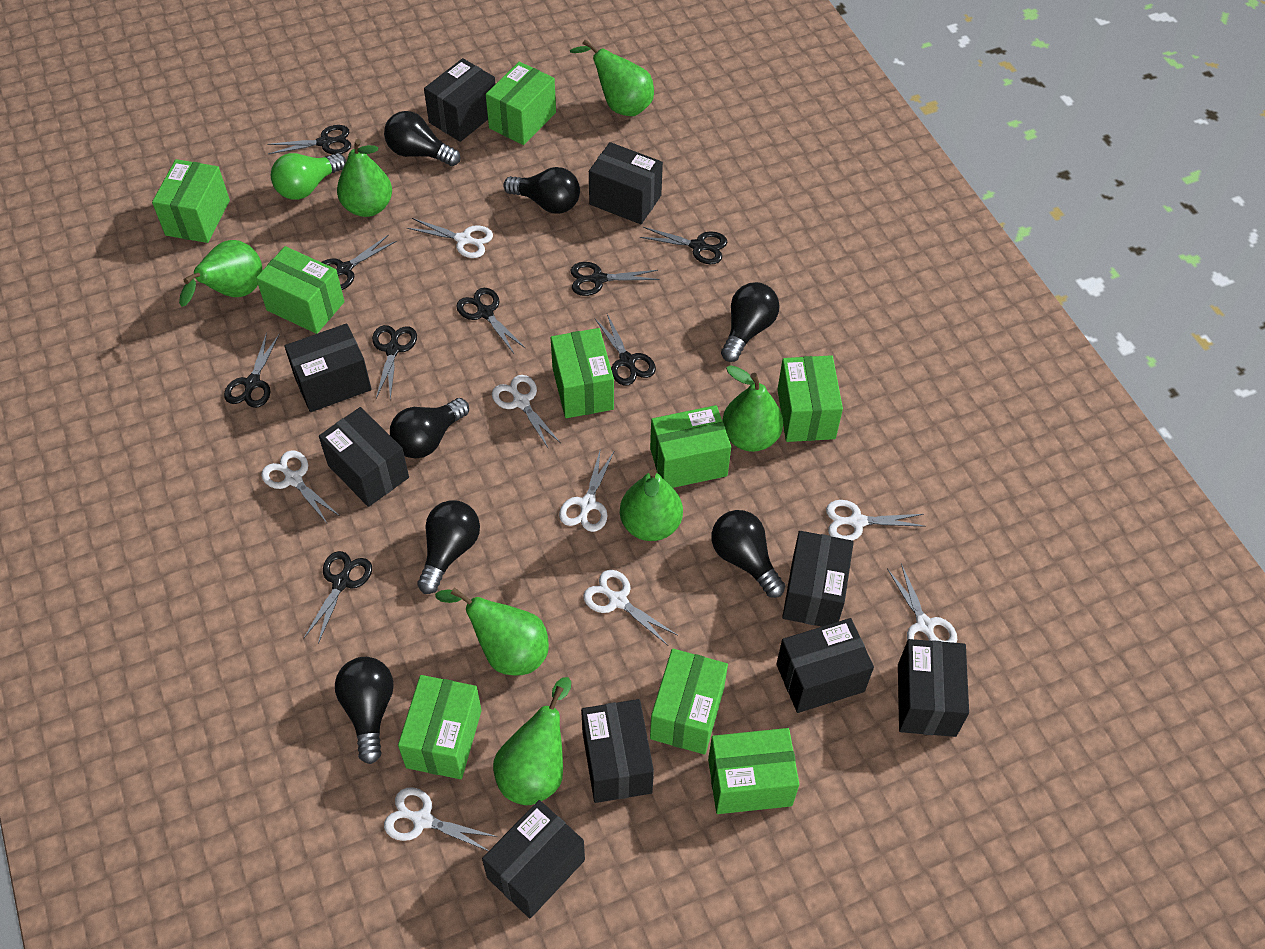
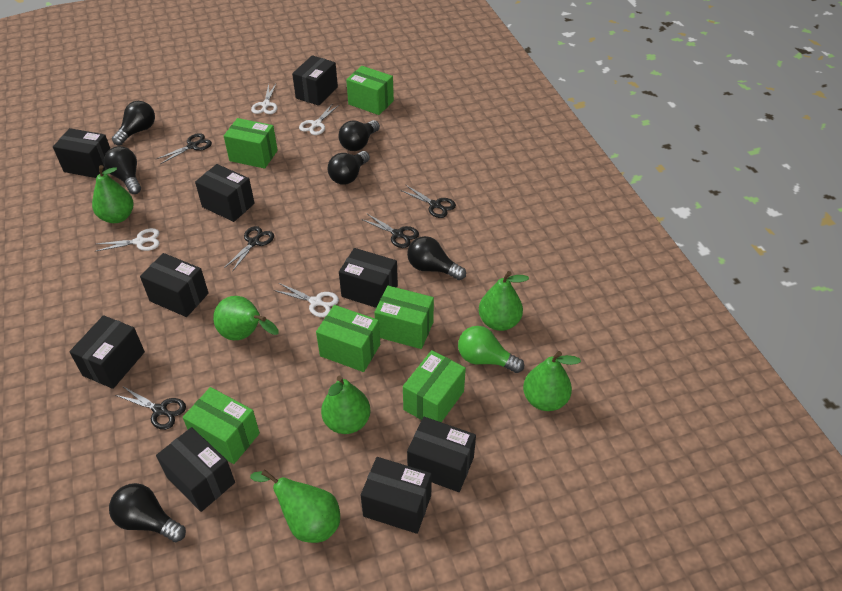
black light bulb: 7 -> 6
black scissors: 9 -> 5
green box: 9 -> 6
green pear: 7 -> 6
white scissors: 8 -> 4

